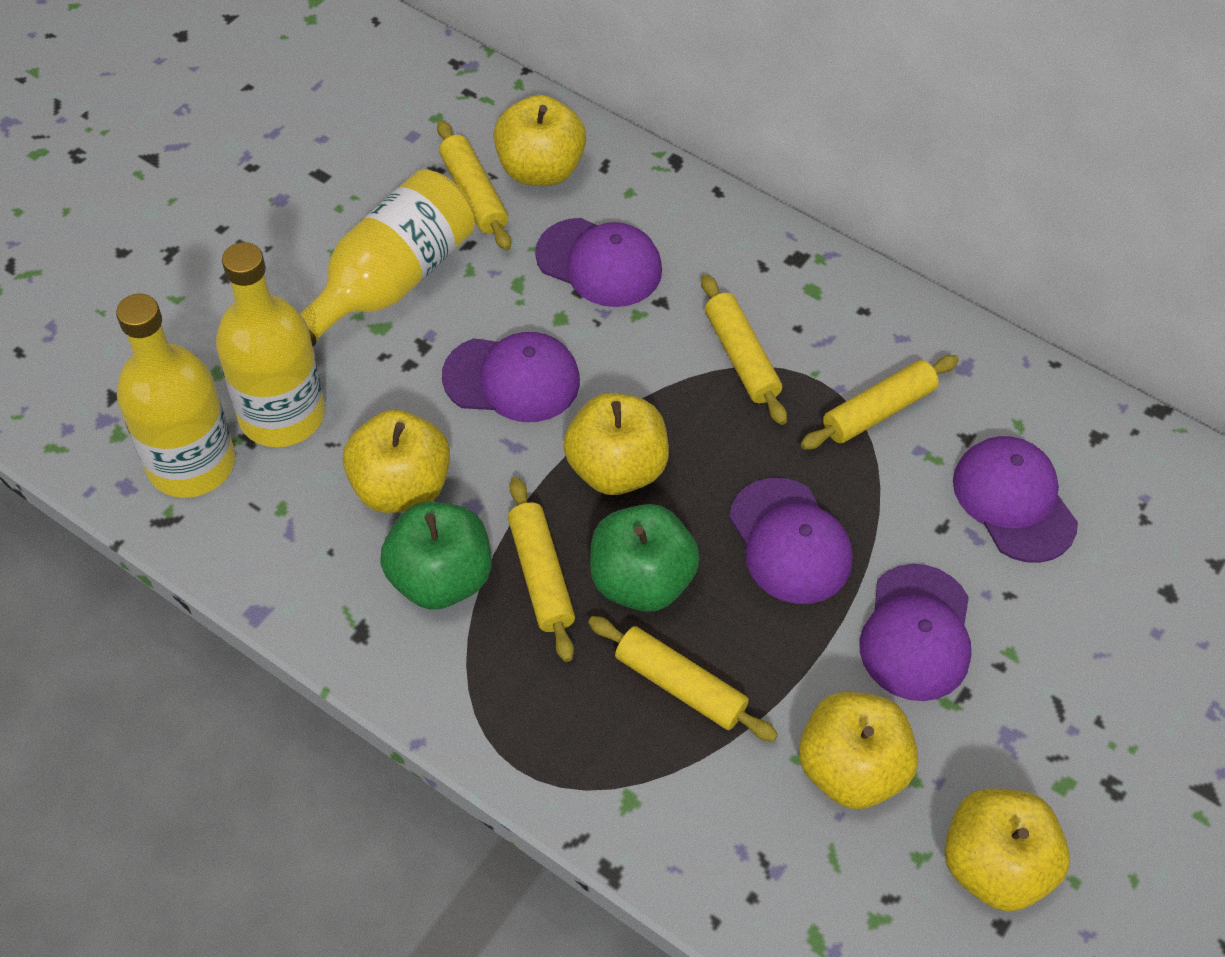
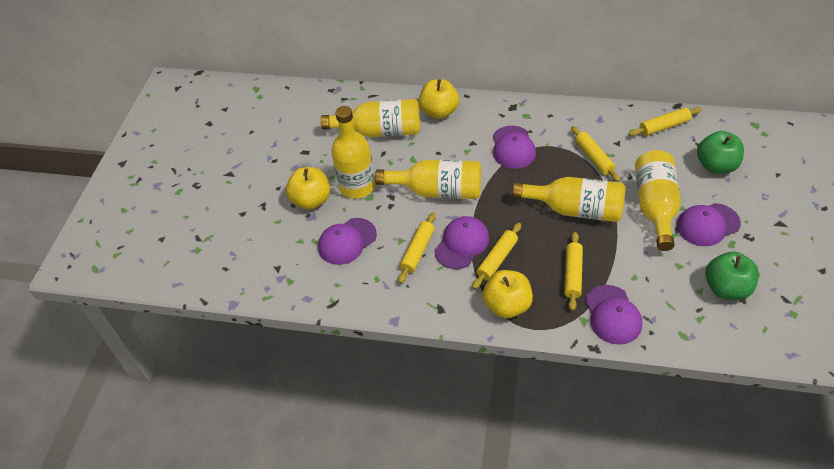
yellow apple: 5 -> 3
yellow bottle: 3 -> 5

